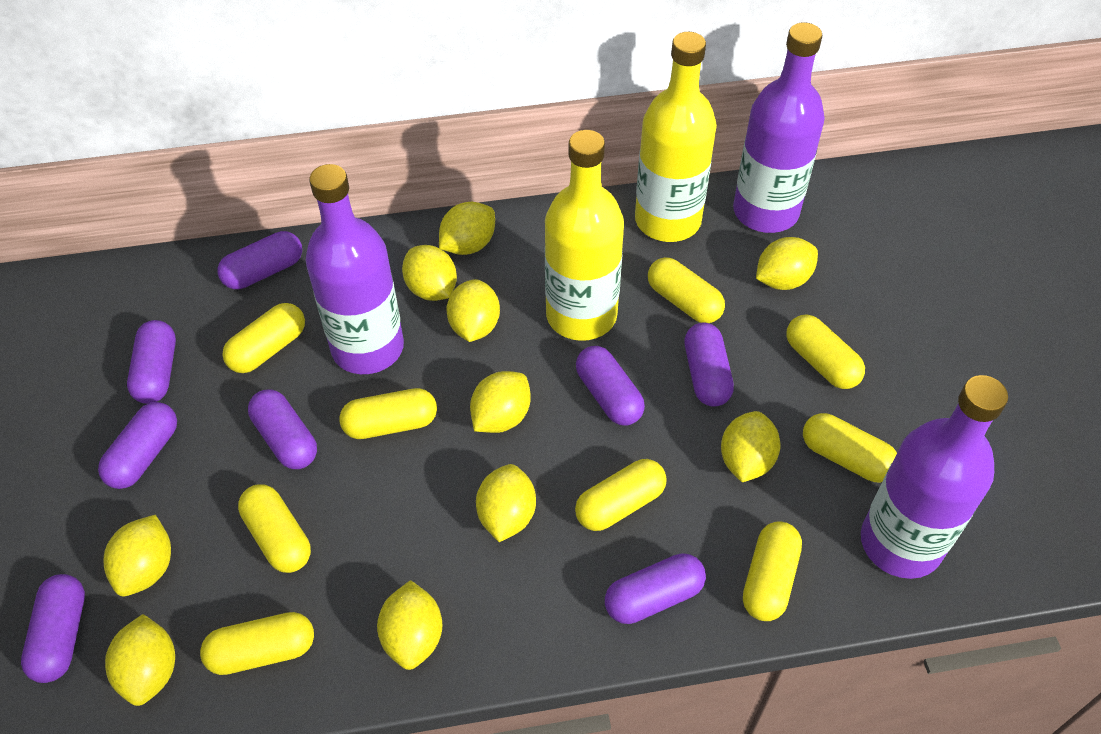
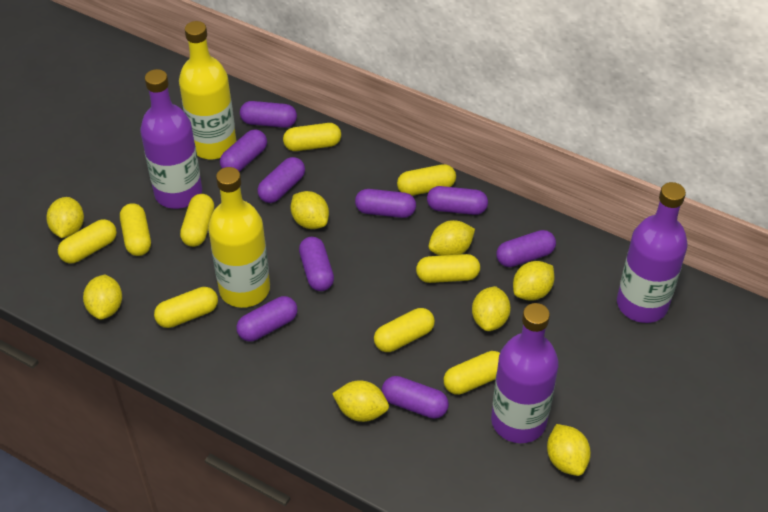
purple capsule: 8 -> 9
yellow lemon: 10 -> 8

